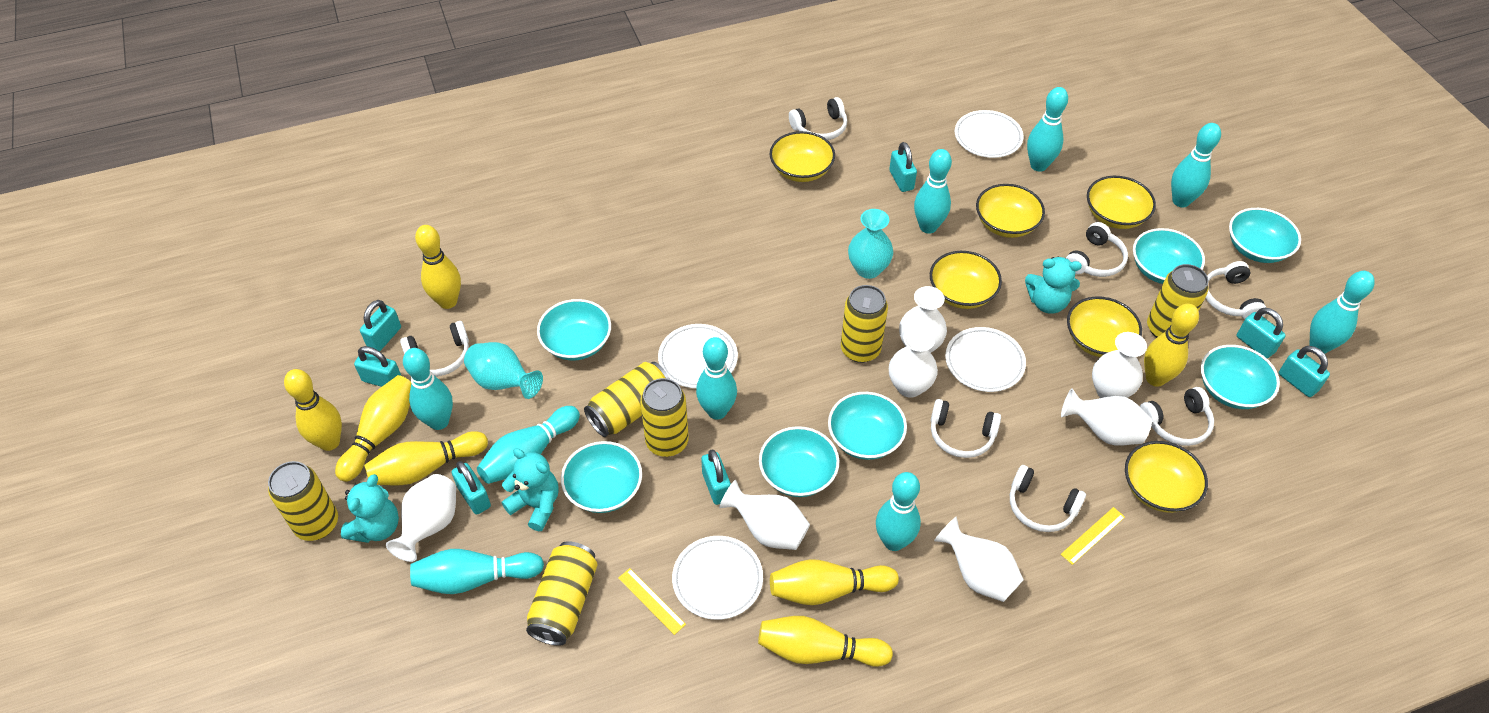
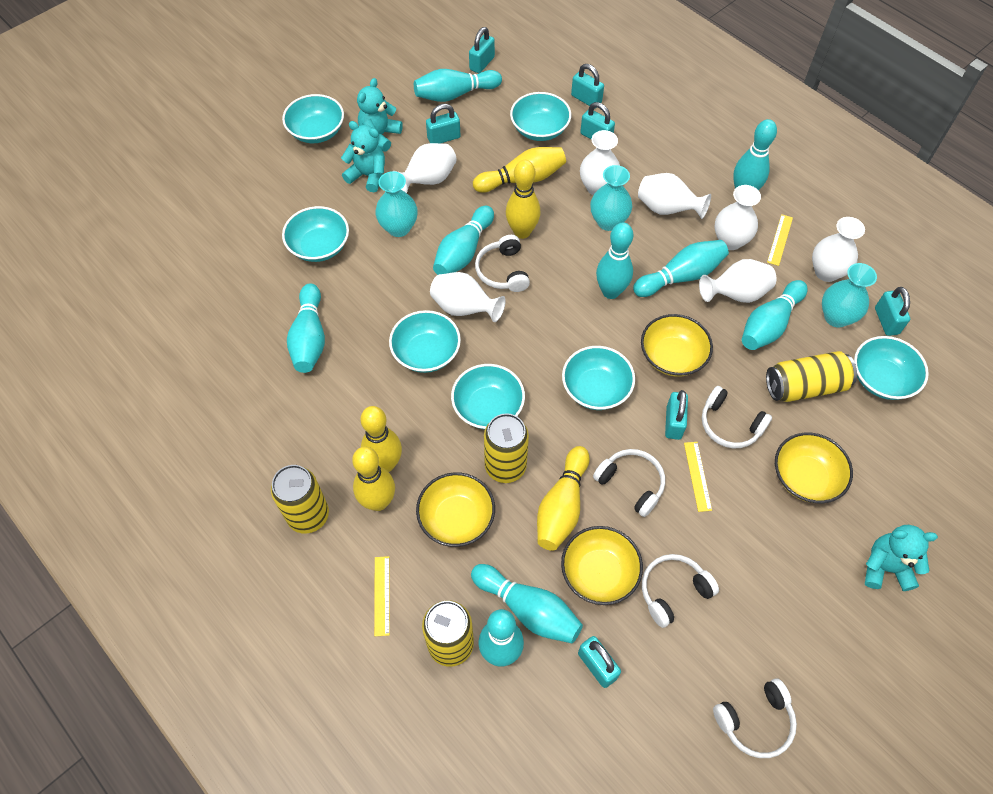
turquoise vase: 2 -> 3
white headphones: 7 -> 5
white plate: 4 -> 0
yellow bowl: 6 -> 4
yellow bowling pin: 7 -> 5
yellow can: 6 -> 4
yellow ruler: 2 -> 3

